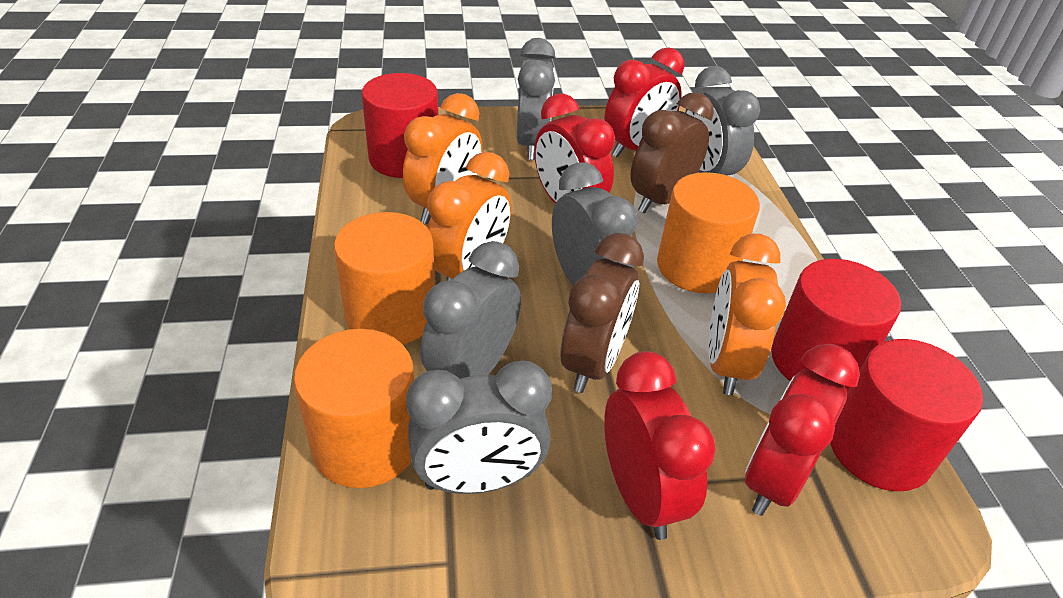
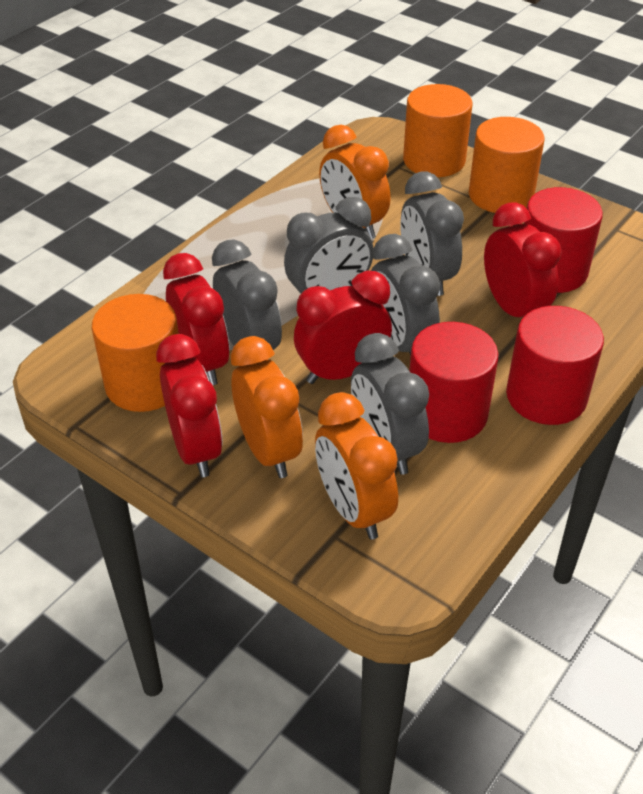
brown clock: 2 -> 0

